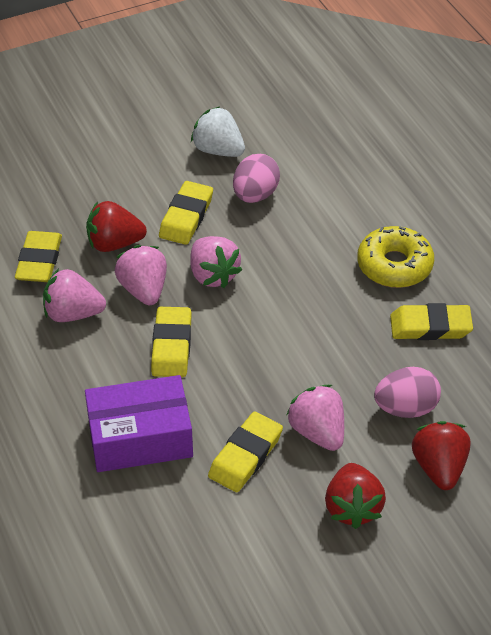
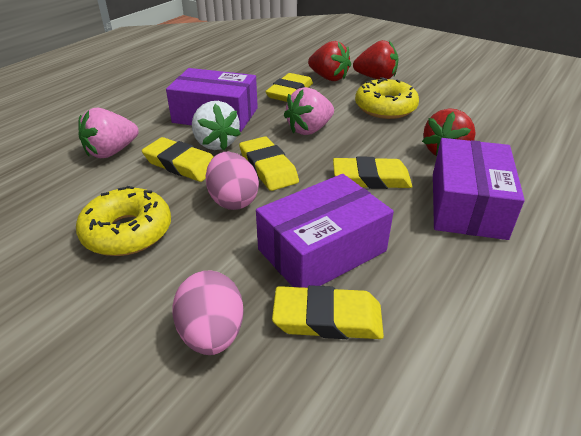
pink strawberry: 4 -> 2
purple box: 1 -> 3
yellow donut: 1 -> 2

